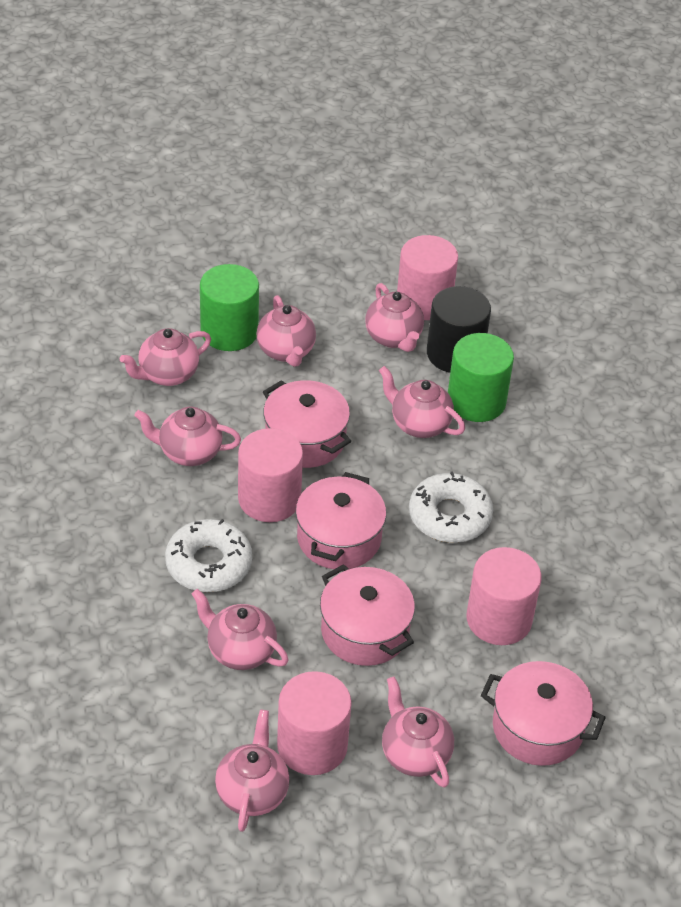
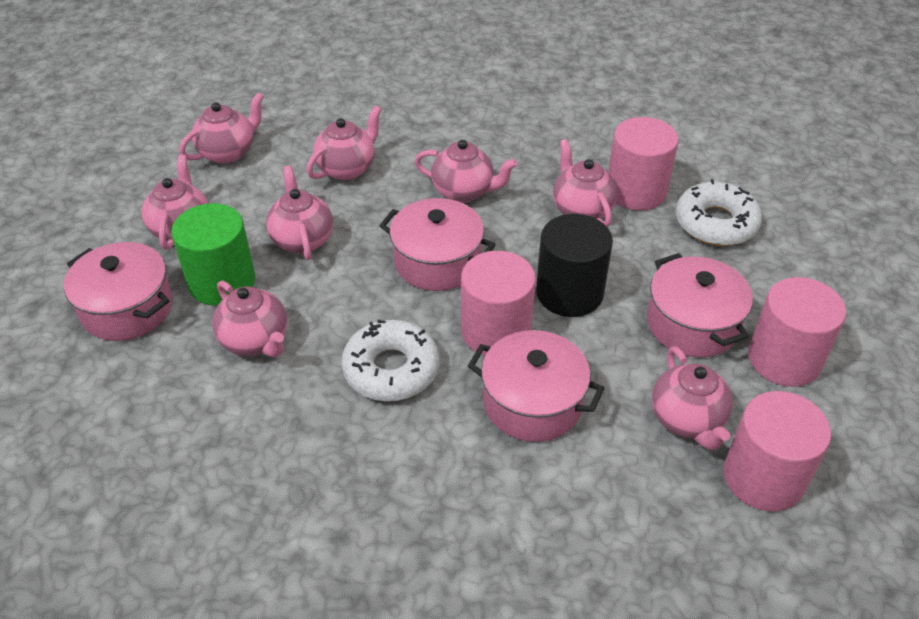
green cylinder: 2 -> 1

